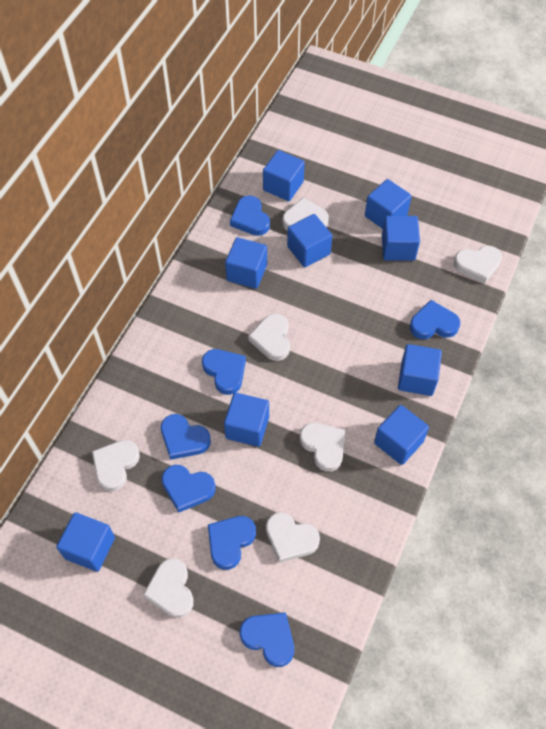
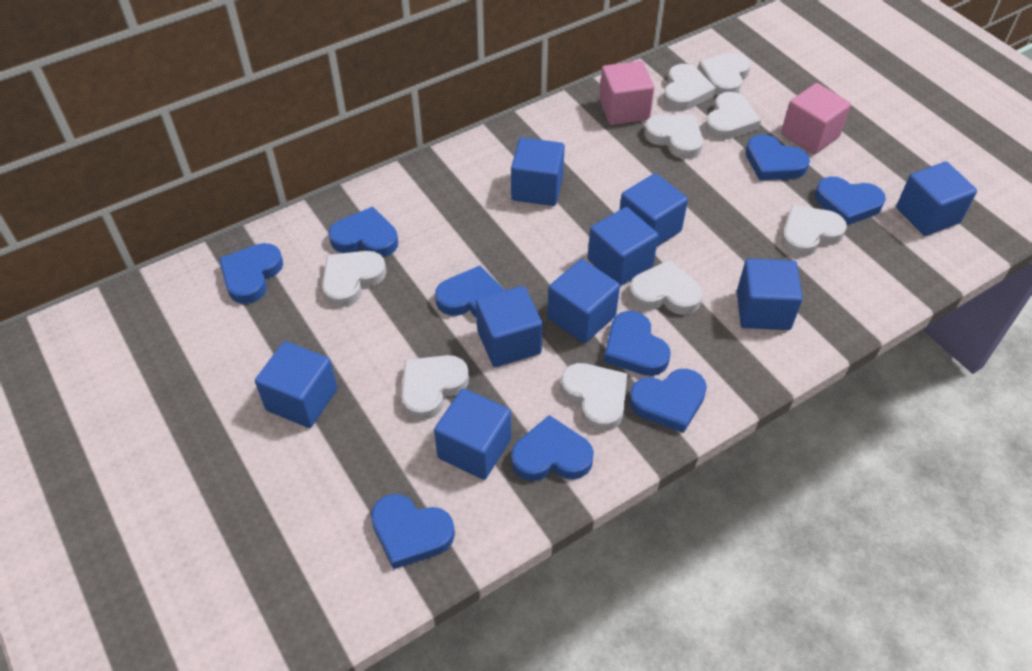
blue heart: 7 -> 9
pink cube: 0 -> 2
white heart: 7 -> 9

